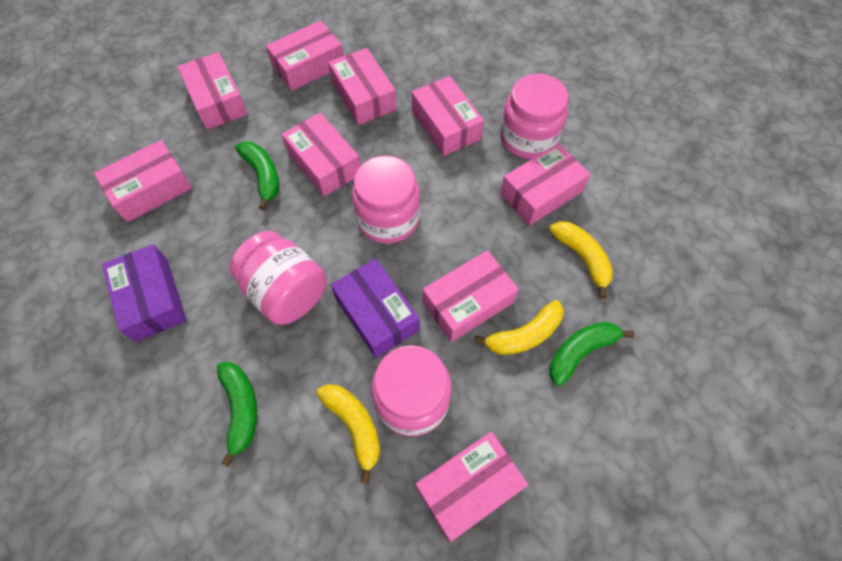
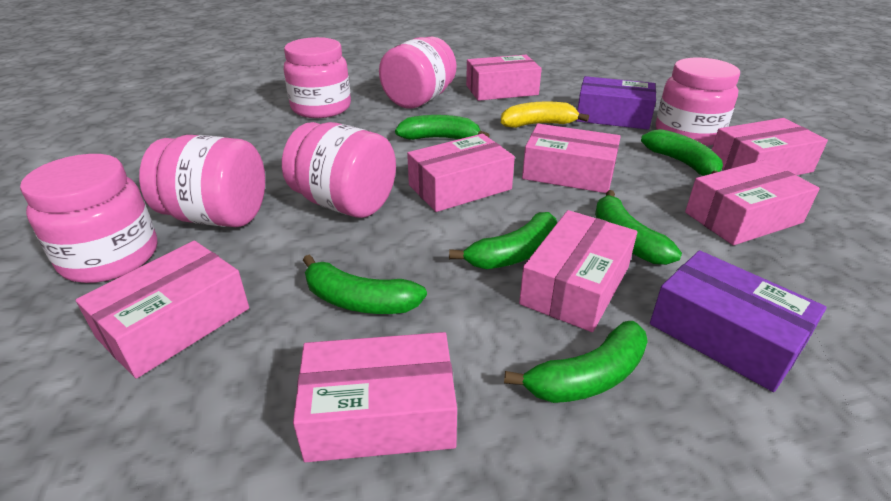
green banana: 3 -> 6
pink box: 9 -> 8
pink jar: 4 -> 6
yellow banana: 3 -> 1

